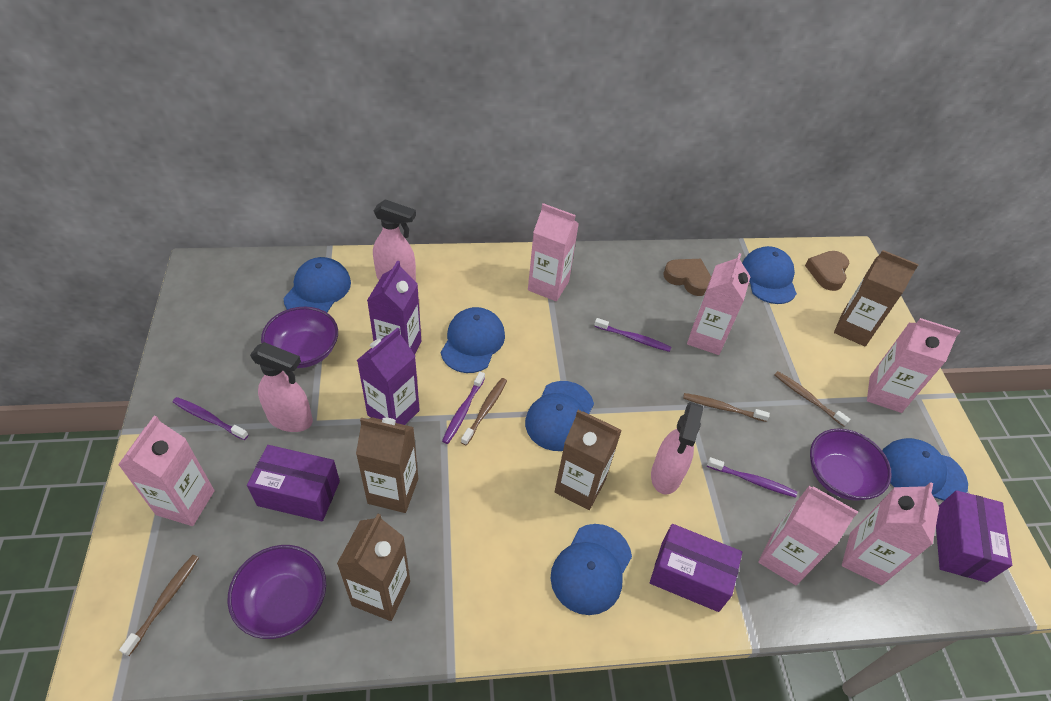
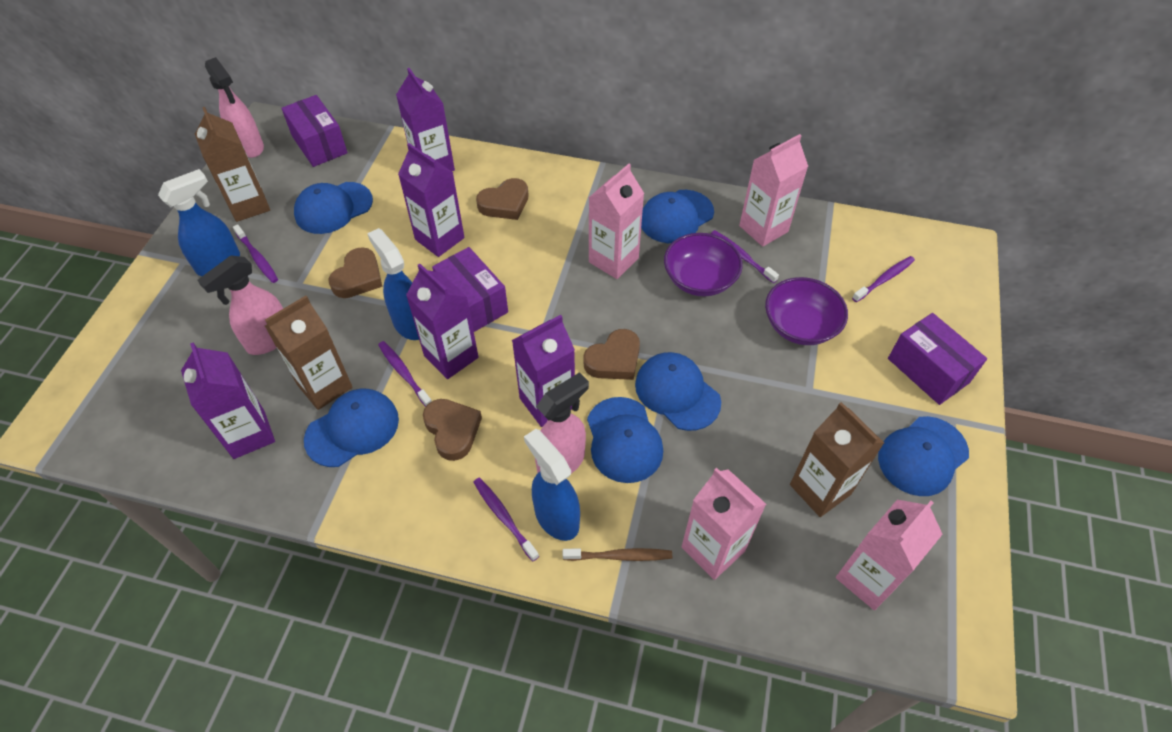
blue spray bottle: 0 -> 3
brown carton: 4 -> 3
brown heart: 2 -> 4
brown toothbrush: 4 -> 1
pink carton: 6 -> 4
purple bowl: 3 -> 2
purple carton: 2 -> 5
purple toothbrush: 4 -> 5

